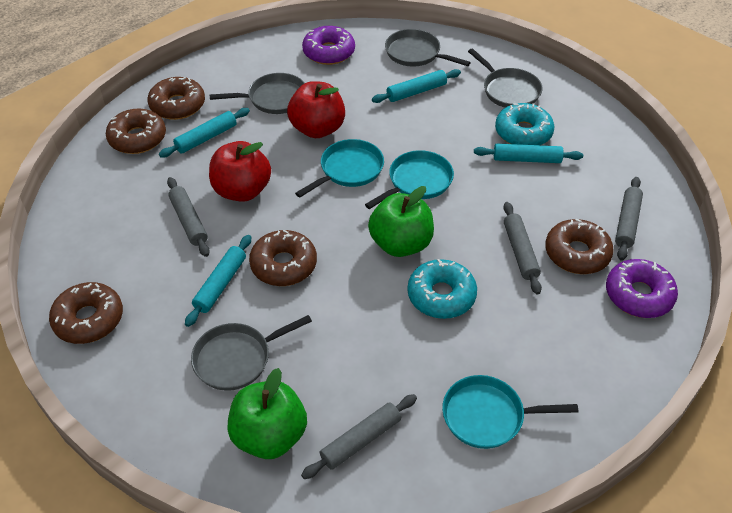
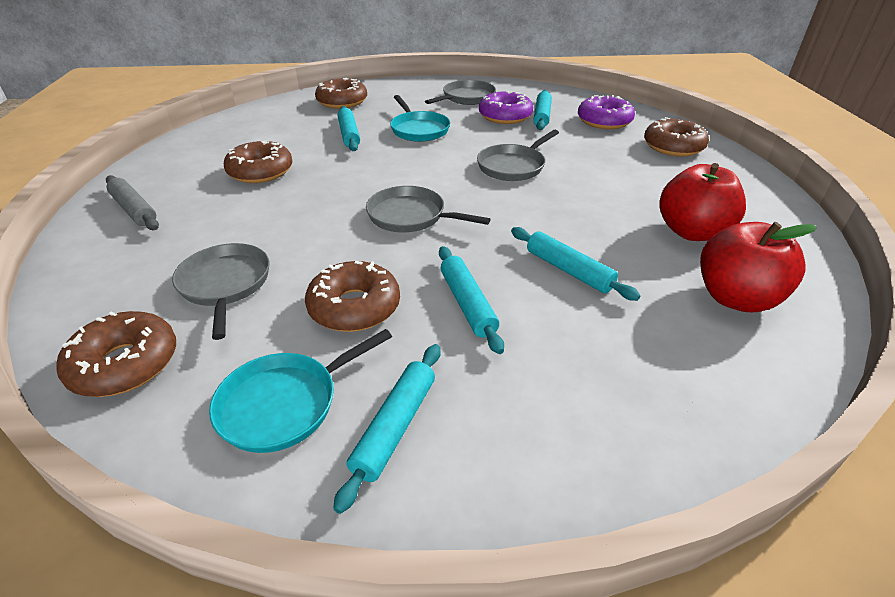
green apple: 2 -> 0
grey rolling pin: 4 -> 1
turquoise donut: 2 -> 0
turquoise pan: 3 -> 2
turquoise rolling pin: 4 -> 5

